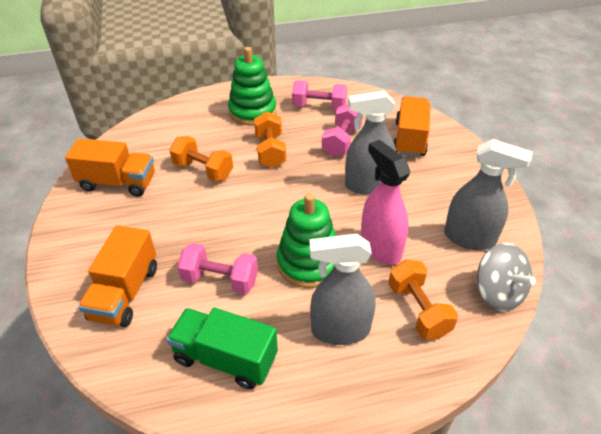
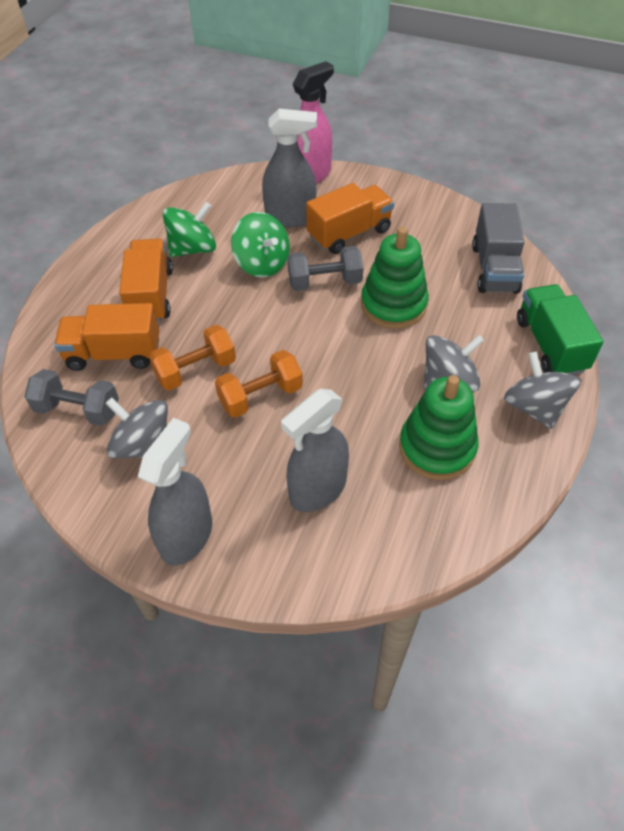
green spinning top: 0 -> 2
grey dumbbell: 0 -> 2
grey spinning top: 1 -> 3
grey truck: 0 -> 1
orange dumbbell: 3 -> 2
pink dumbbell: 3 -> 0

